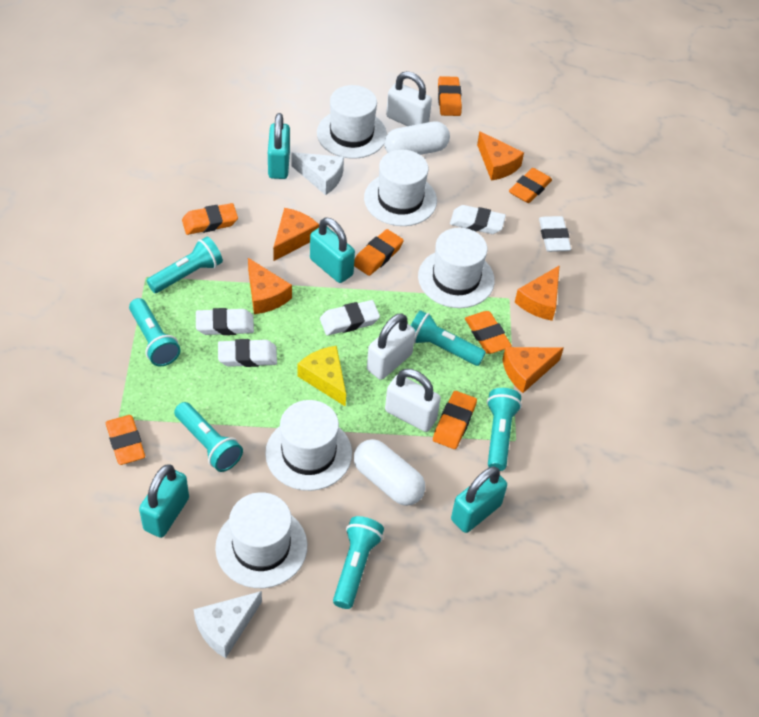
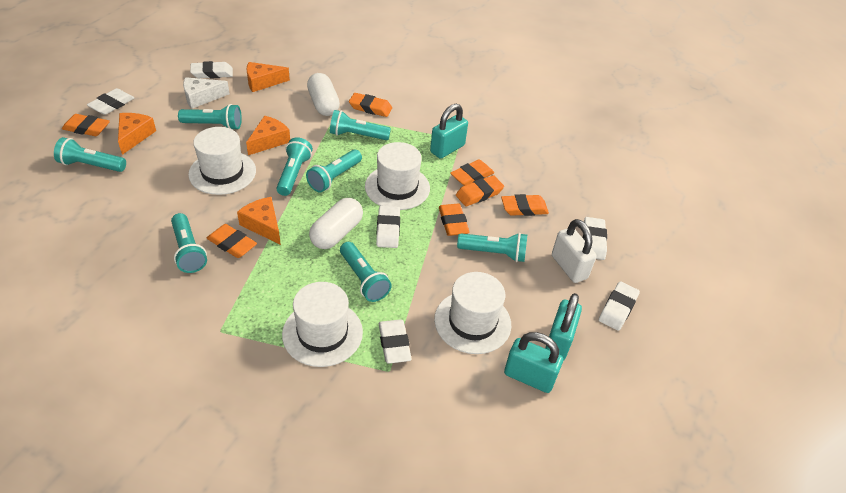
orange cheese: 5 -> 4
turquoise flashlight: 6 -> 8
turquoise padlock: 4 -> 3
white cheese: 2 -> 1
white eraser: 5 -> 6
white hat: 5 -> 4
white padlock: 3 -> 1
yellow cheese: 1 -> 0

